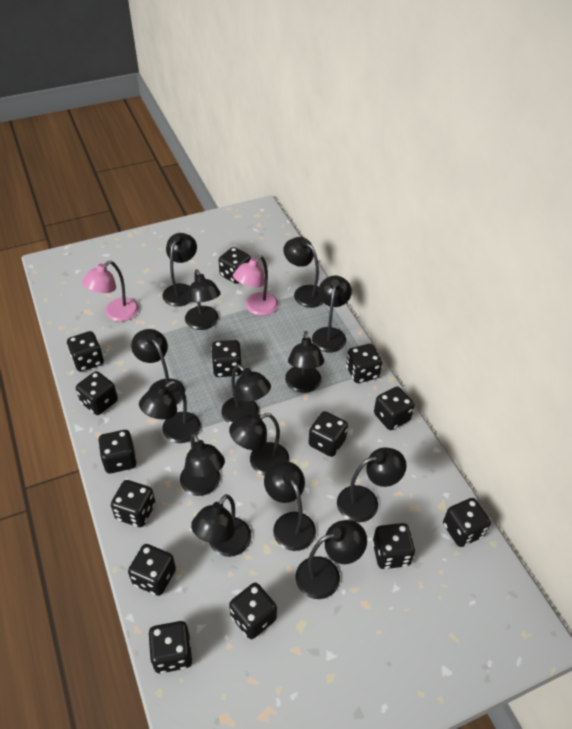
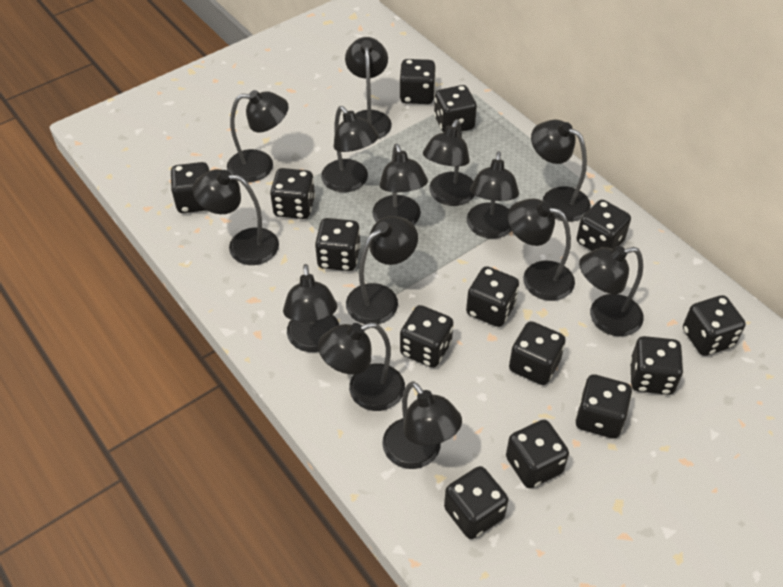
pink lamp: 2 -> 0

